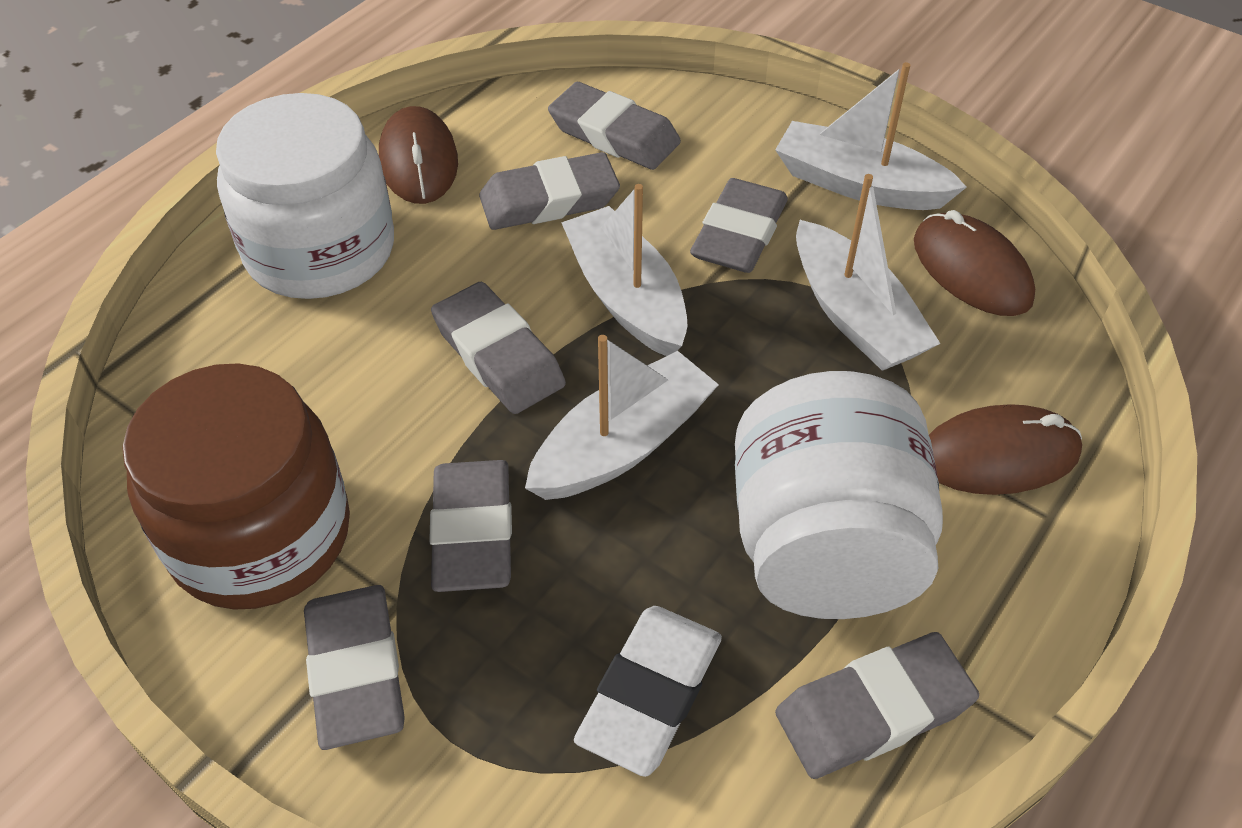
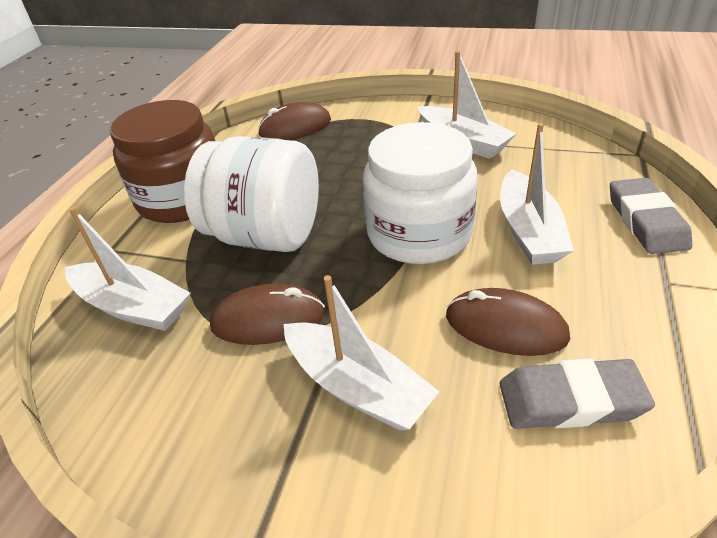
grey eraser: 7 -> 2
white eraser: 1 -> 0

